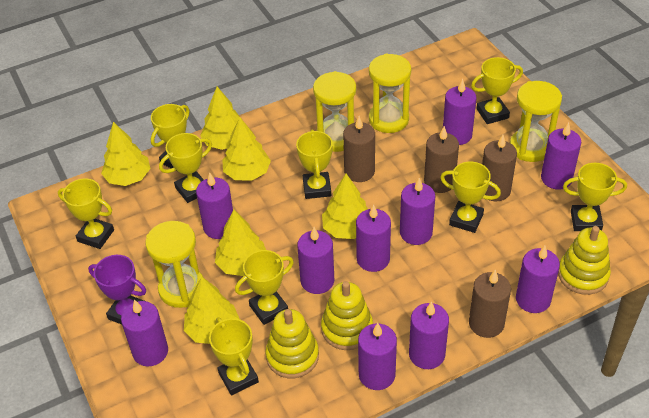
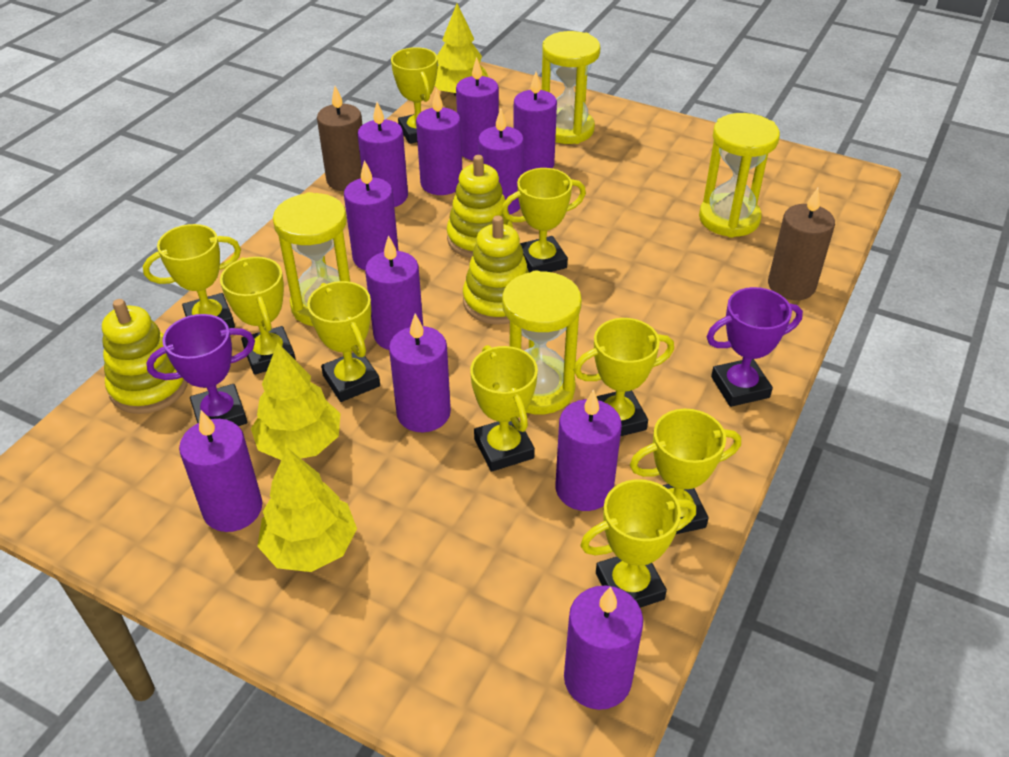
brown candle: 4 -> 2
purple candle: 10 -> 11
purple trophy: 1 -> 2
yellow tree: 6 -> 3

